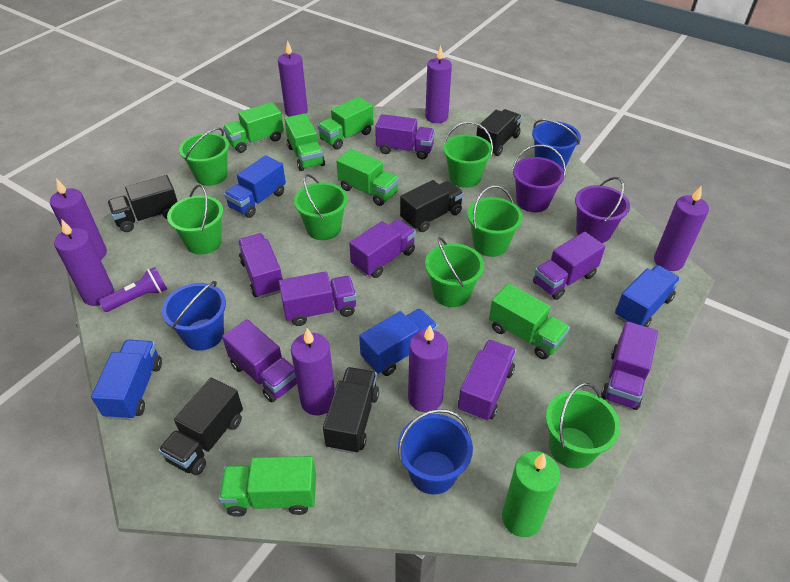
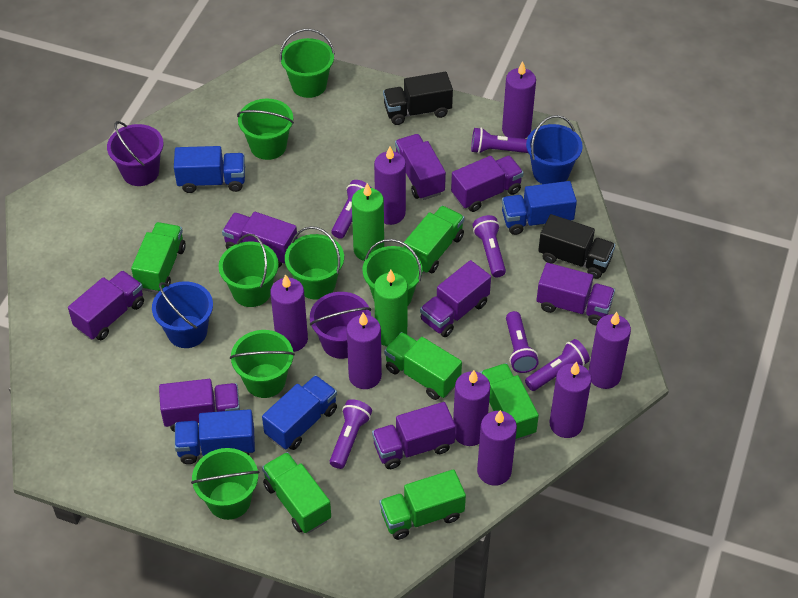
black truck: 5 -> 2
blue bucket: 3 -> 2
green candle: 1 -> 2
purple candle: 7 -> 8
purple flashlight: 1 -> 6

